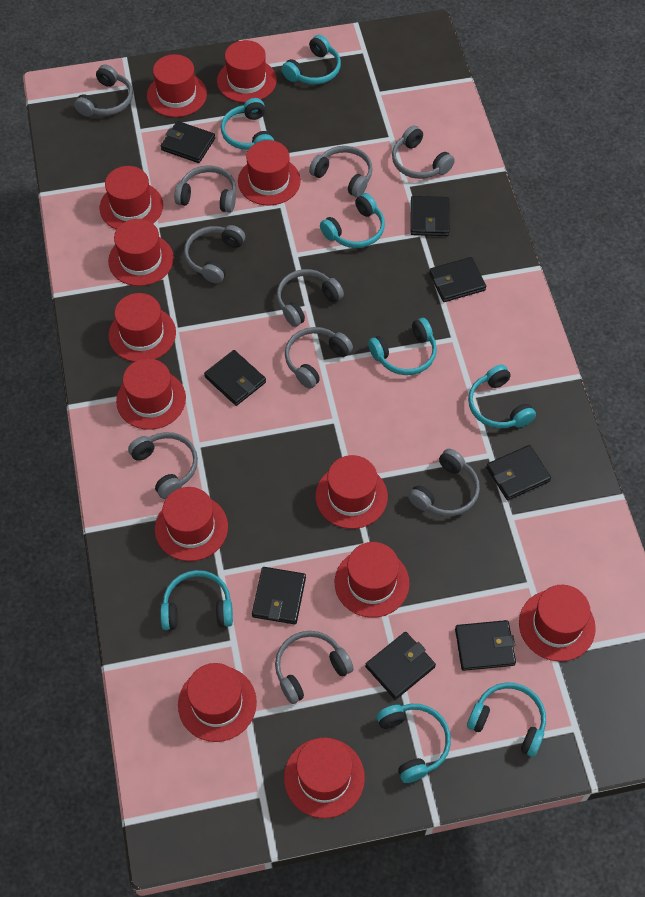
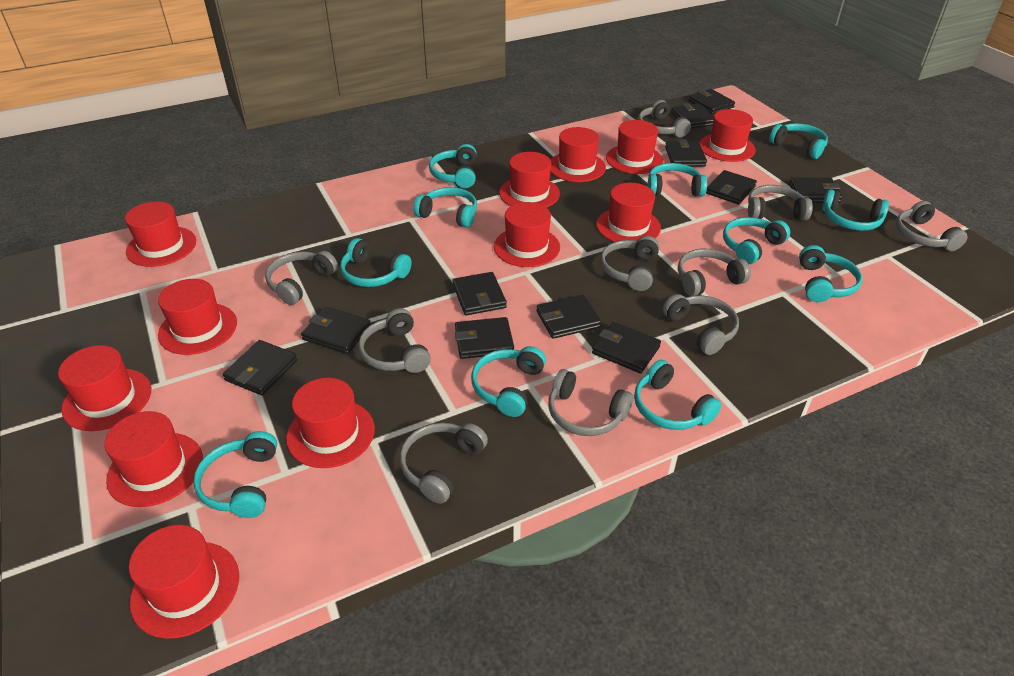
black wallet: 8 -> 11
red hat: 13 -> 12
turquoise headphones: 8 -> 11

